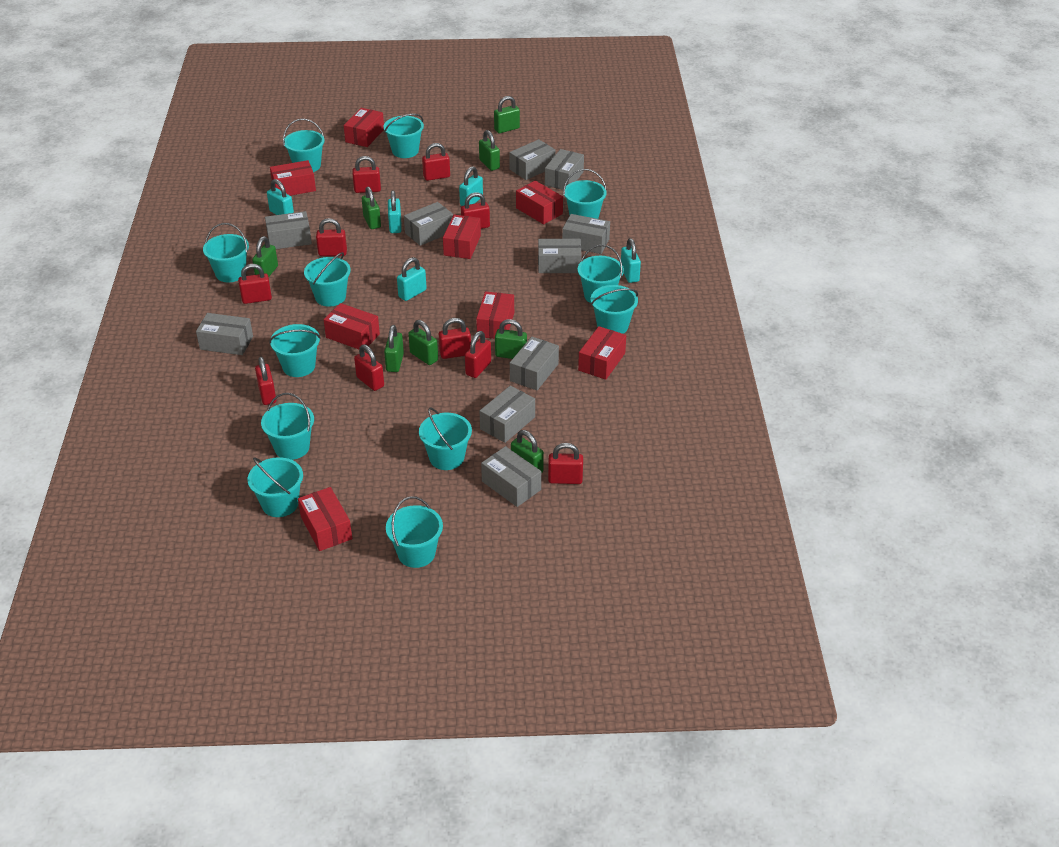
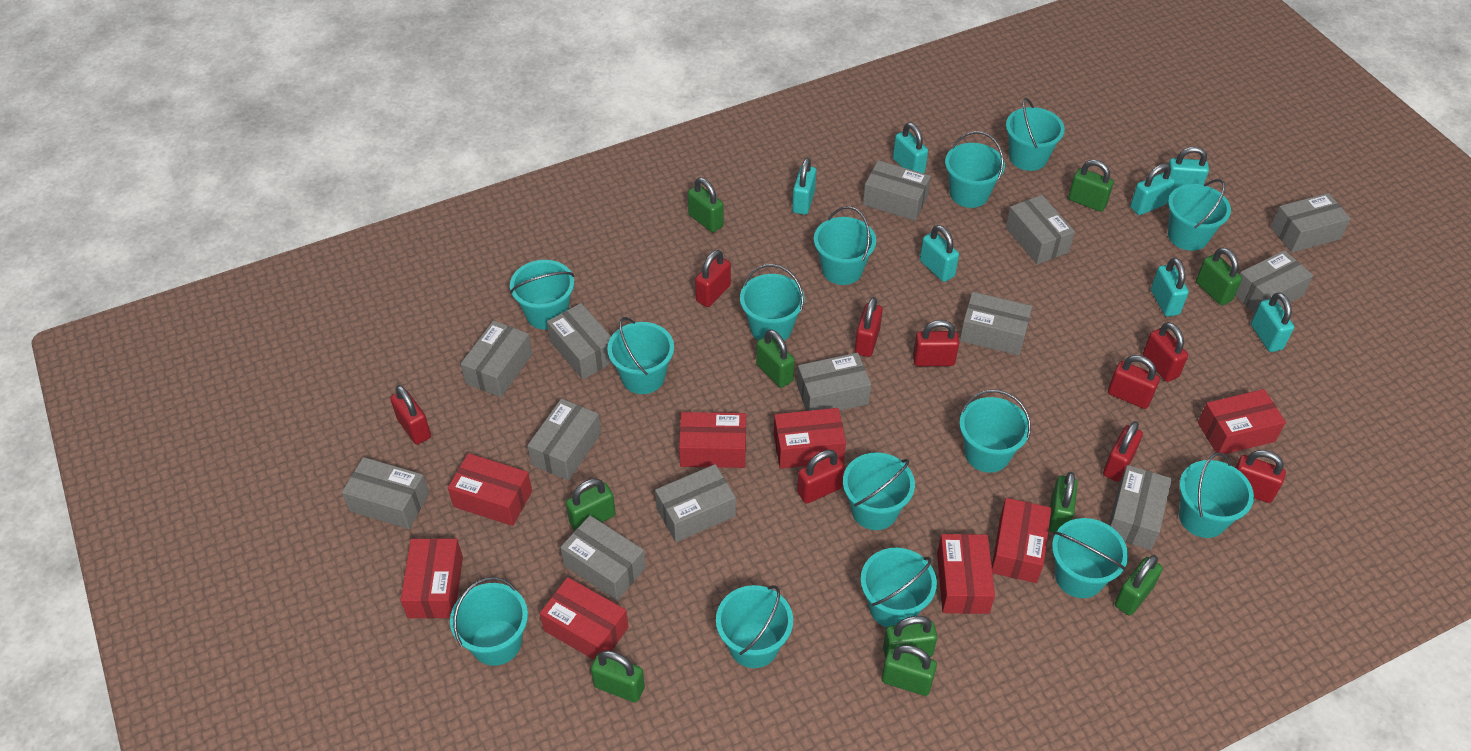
green padlock: 8 -> 10
grey box: 10 -> 13
red padlock: 10 -> 9
turquoise bucket: 12 -> 14
turquoise padlock: 5 -> 7

